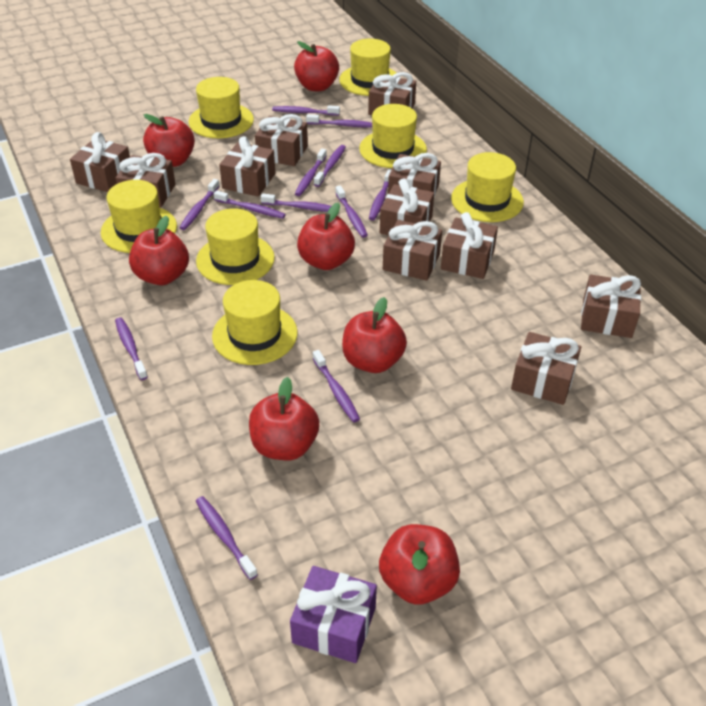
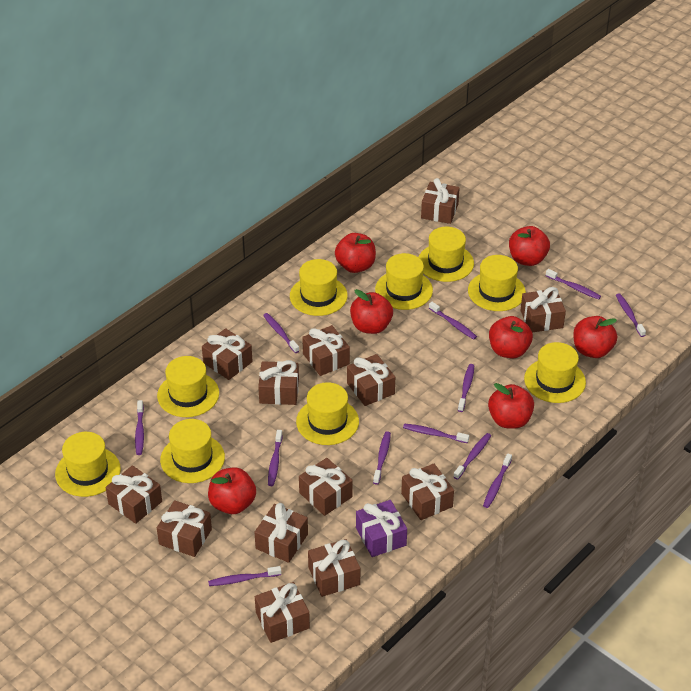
brown gift: 11 -> 13
yellow hat: 7 -> 9

